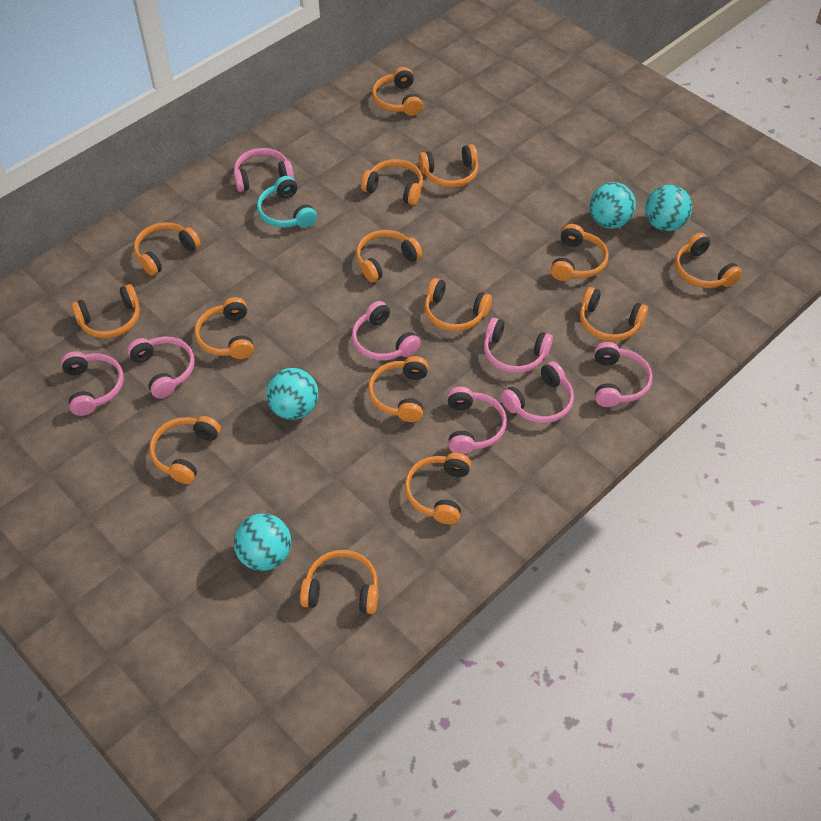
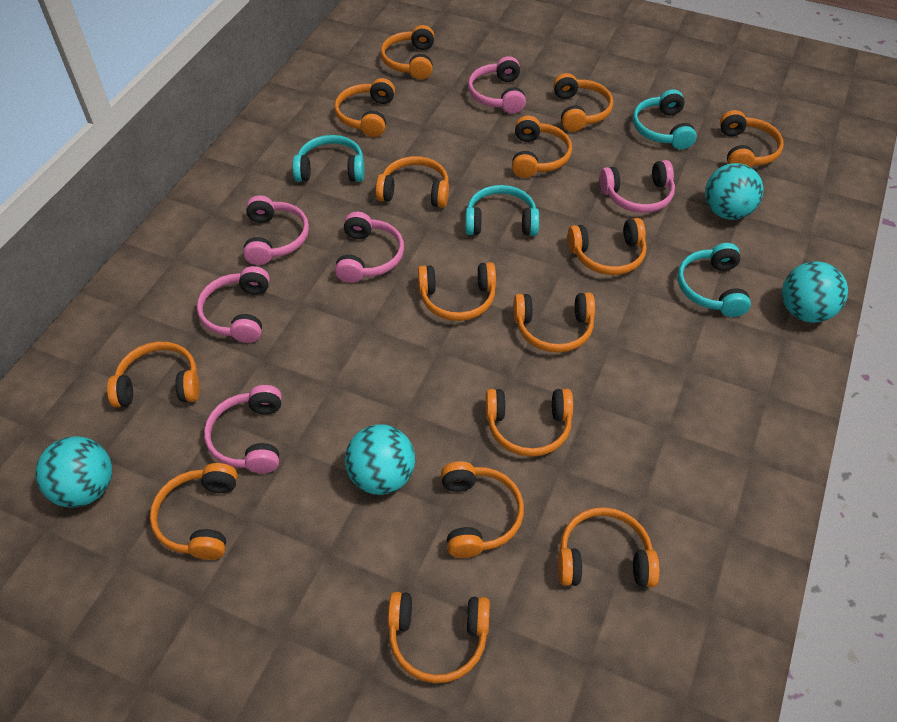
pink headphones: 8 -> 6
turquoise headphones: 1 -> 4

